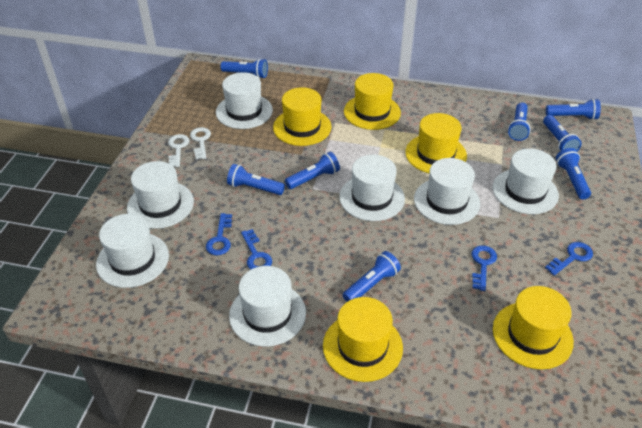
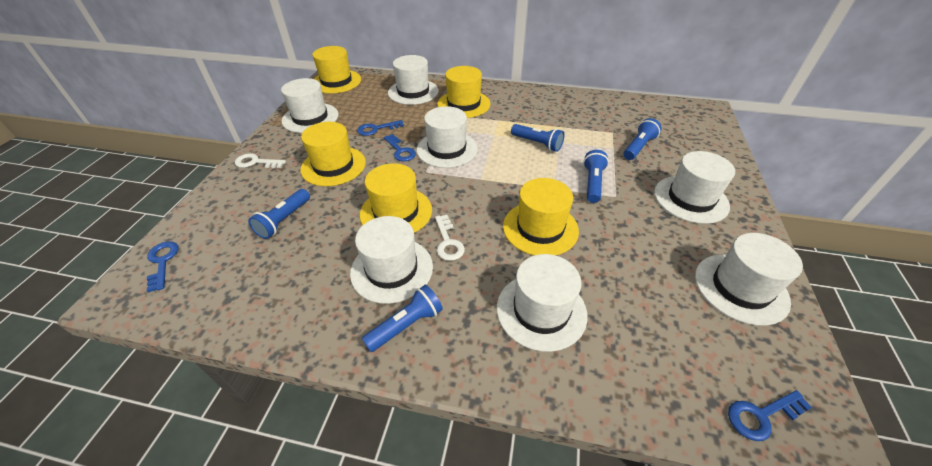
blue flashlight: 8 -> 5

